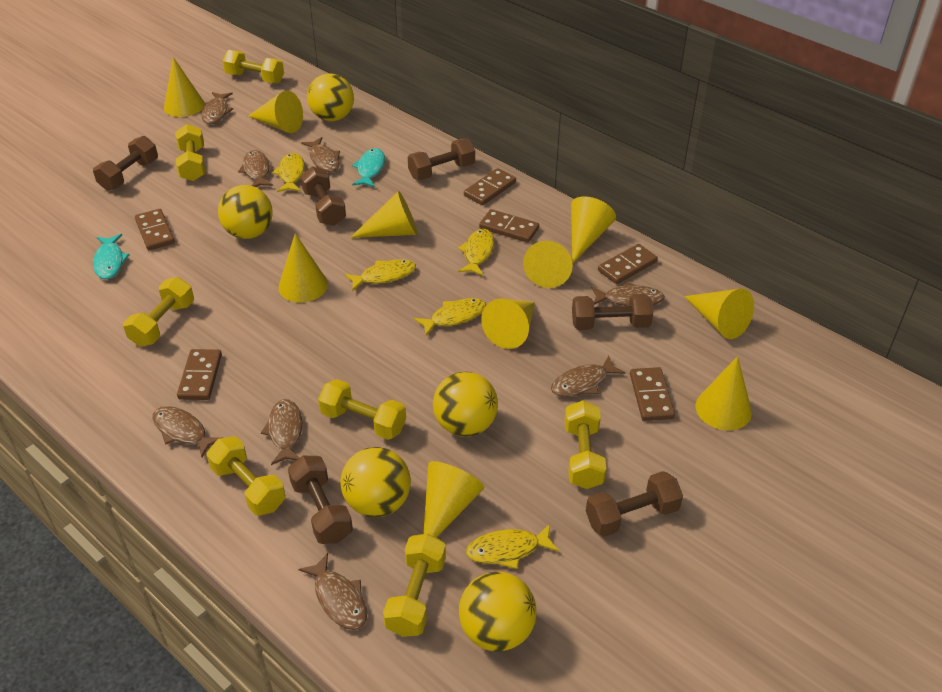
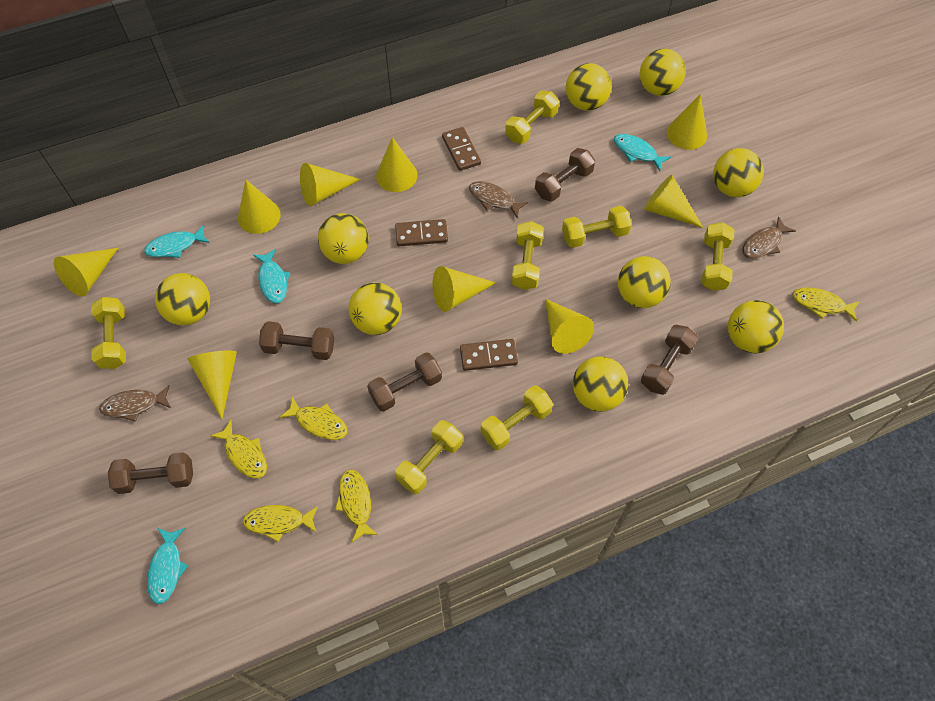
brown domino: 6 -> 3
brown dumbbell: 6 -> 5
brown fish: 8 -> 3
turquoise fish: 2 -> 4
yellow ball: 5 -> 9
yellow cone: 10 -> 9

